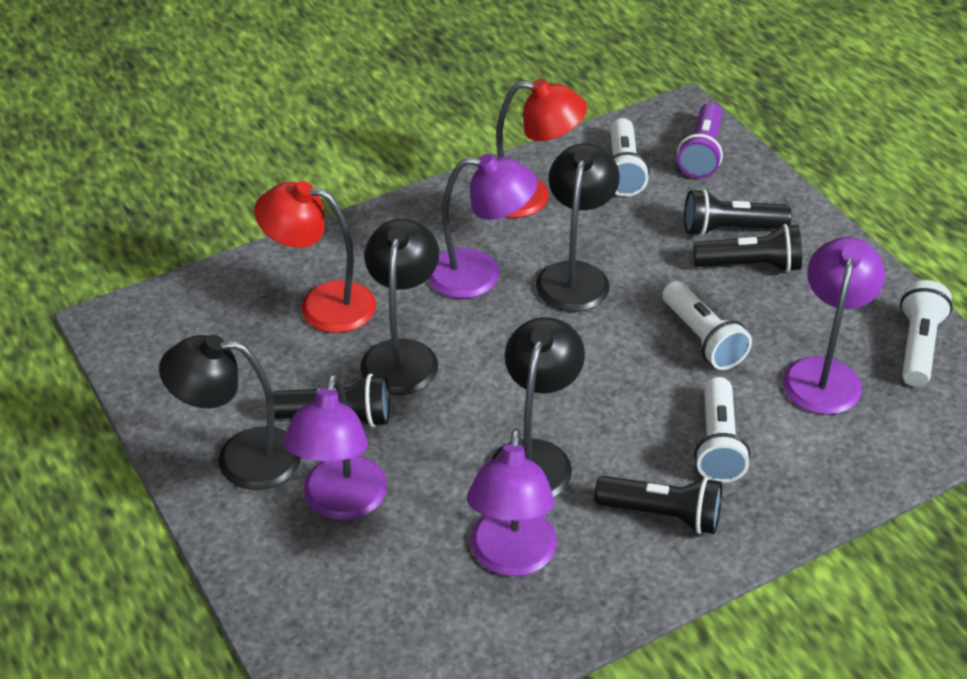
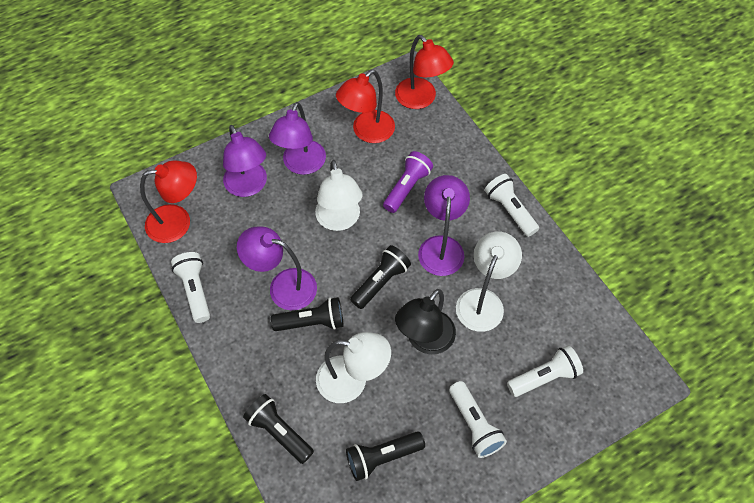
black lamp: 4 -> 1
red lamp: 2 -> 3
white lamp: 0 -> 3

